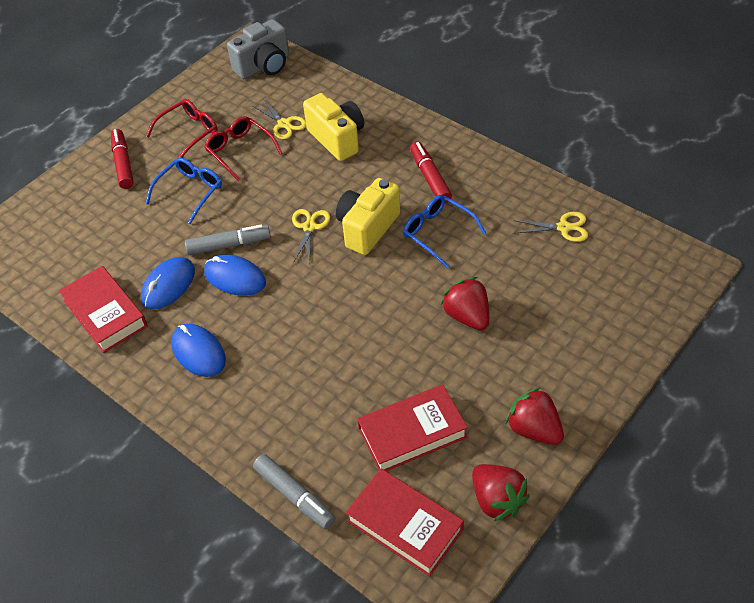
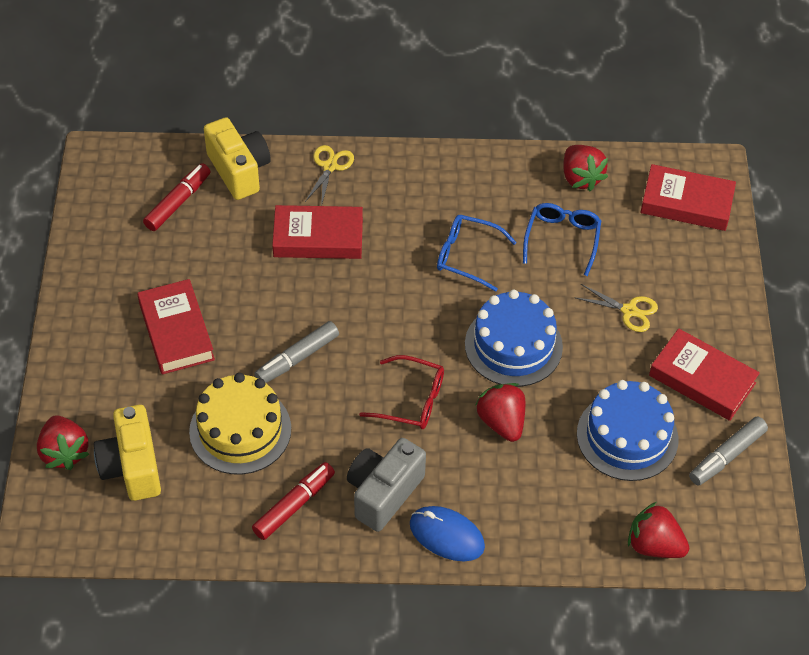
blue cake: 0 -> 2
blue mouse: 3 -> 1
red book: 3 -> 4
red glasses: 2 -> 1
red strawberry: 3 -> 4
yellow cake: 0 -> 1
yellow scissors: 3 -> 2

